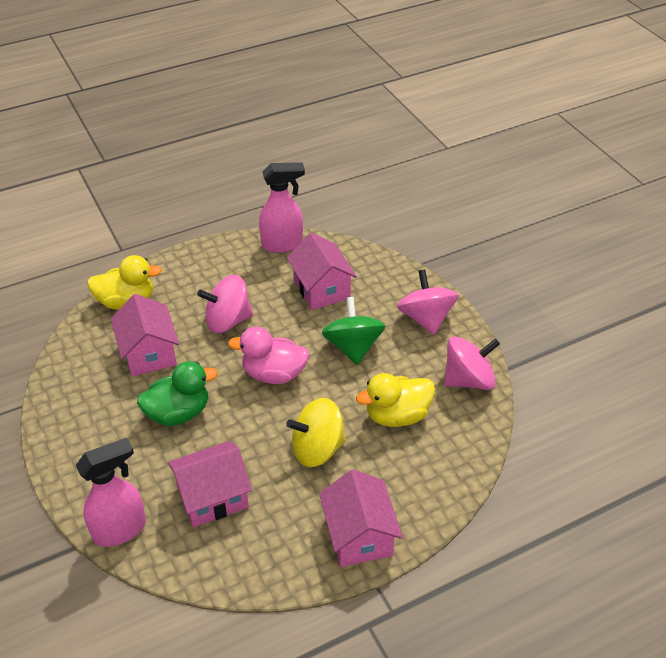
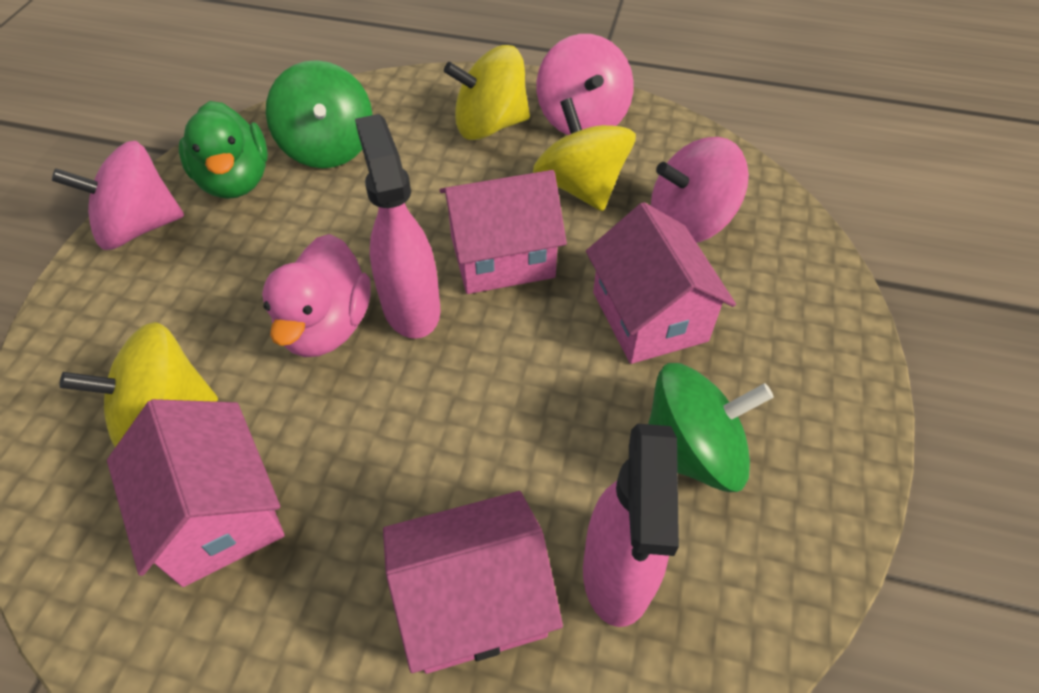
green spinning top: 1 -> 2
yellow duck: 2 -> 0
yellow spinning top: 1 -> 3

